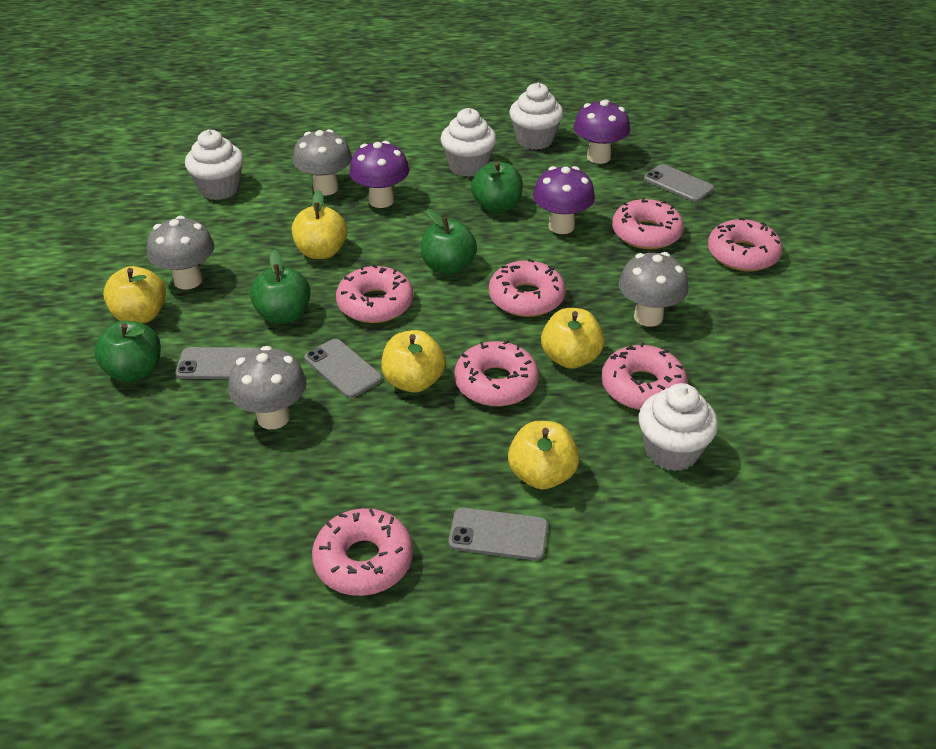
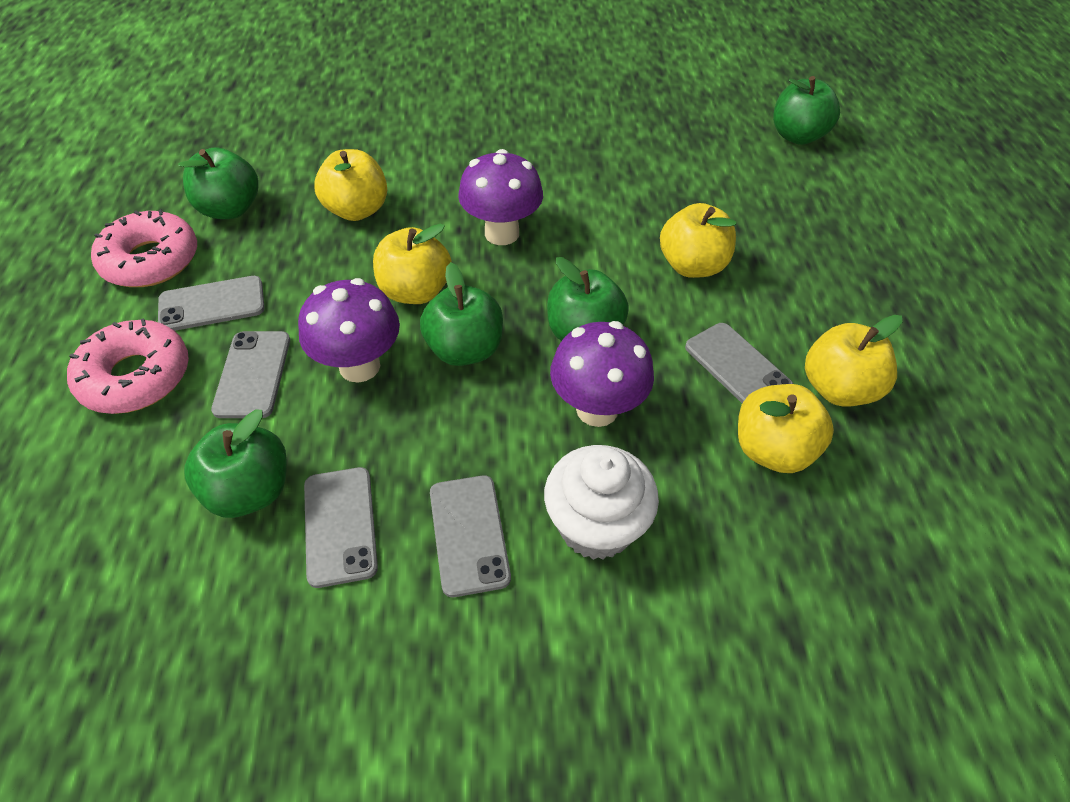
green apple: 4 -> 5
grey mushroom: 4 -> 0
grey phone: 4 -> 5
pink donut: 7 -> 2
white cupcake: 4 -> 1

